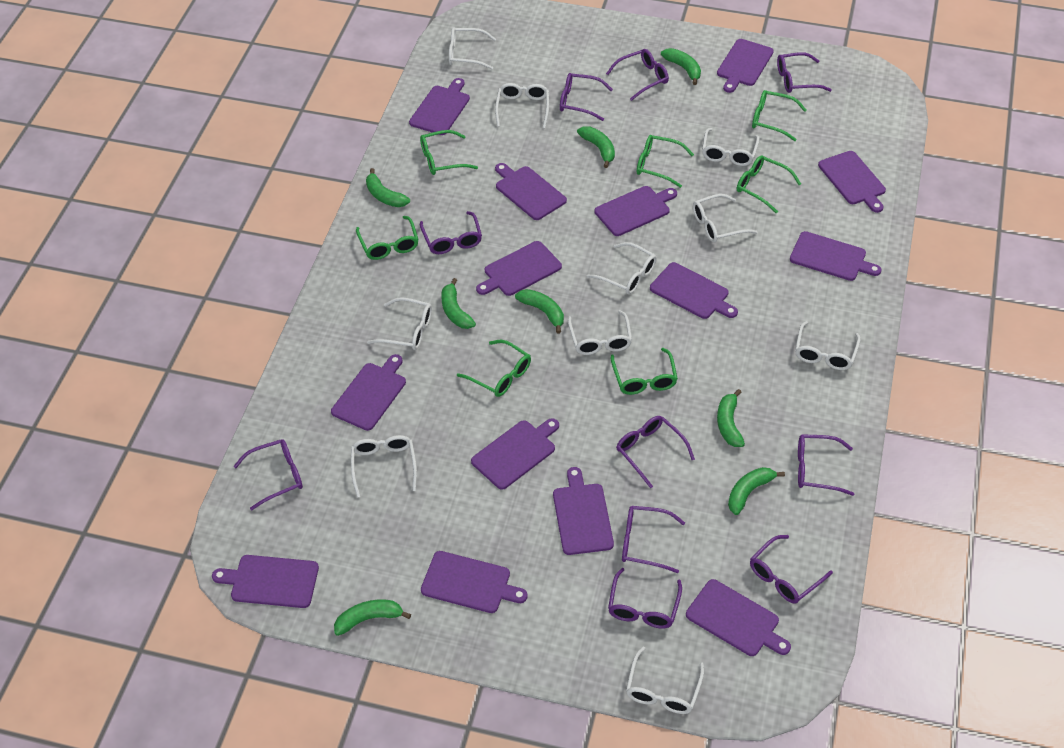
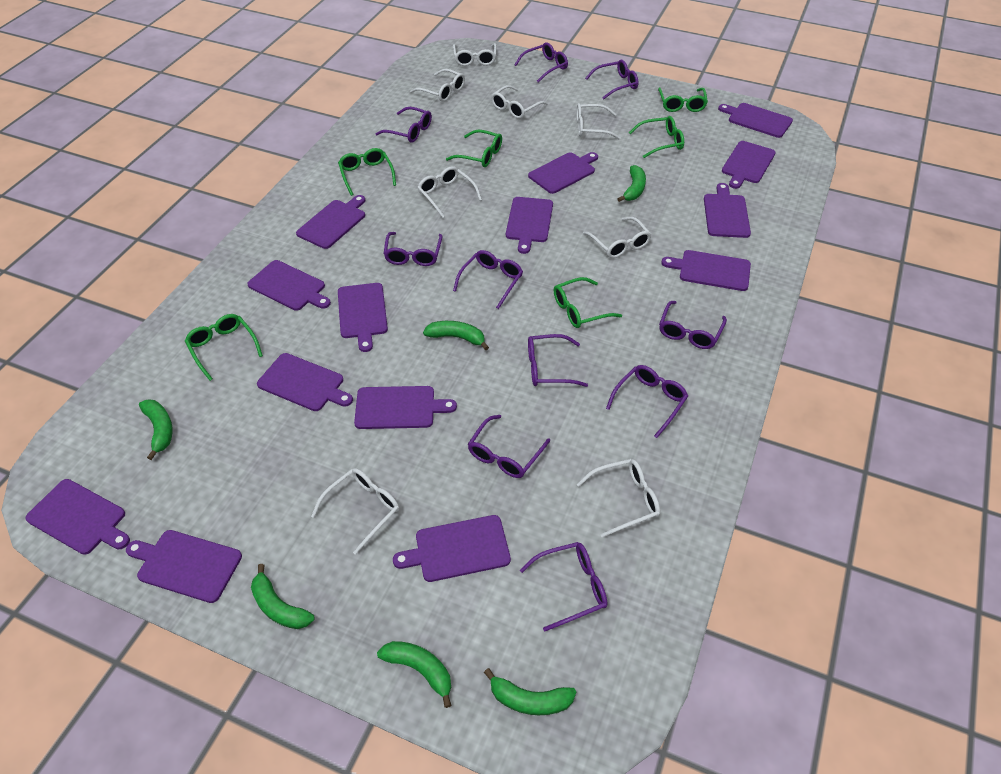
green banana: 8 -> 6
green glasses: 7 -> 6
white glasses: 10 -> 8

